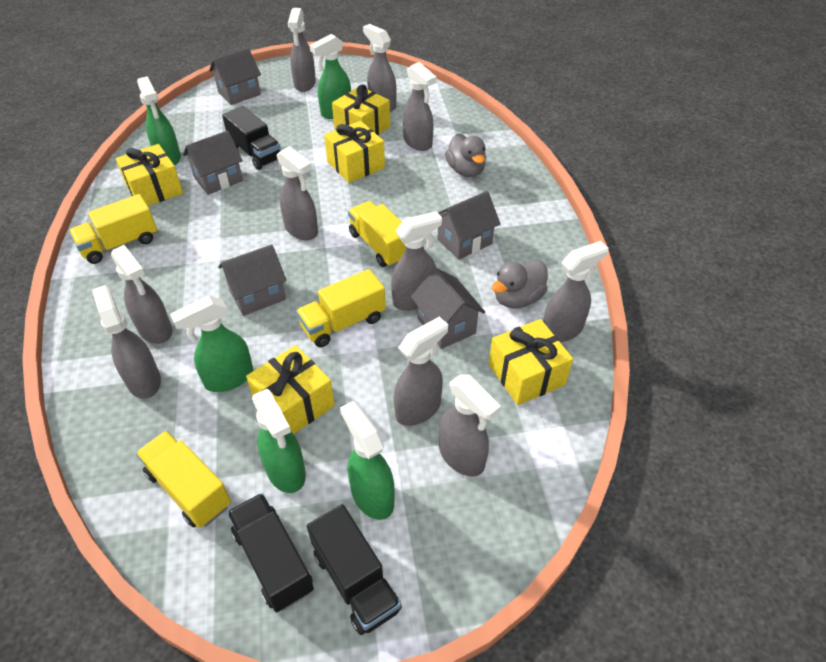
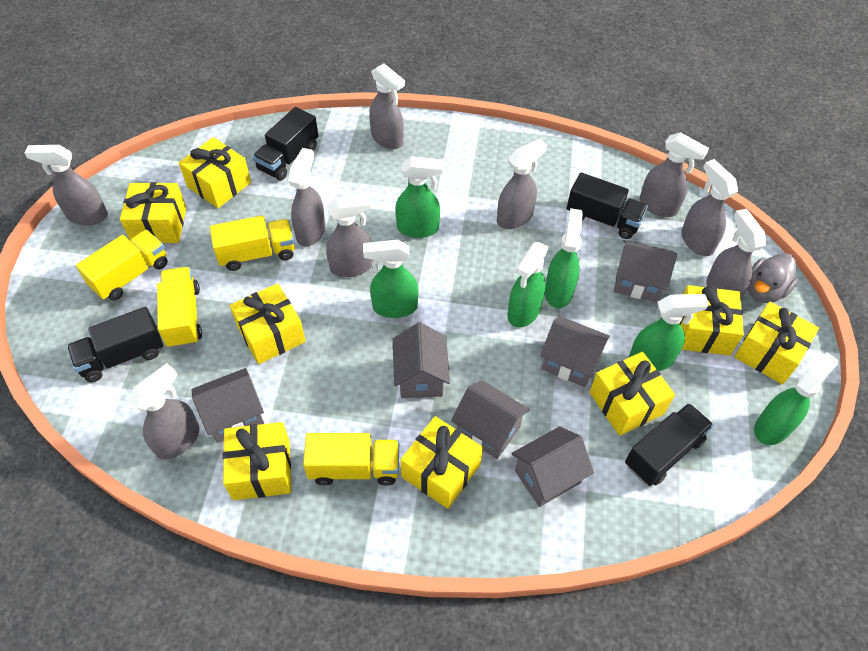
black truck: 3 -> 4
green spray bottle: 5 -> 6
grey duck: 2 -> 1
grey house: 5 -> 6
grey spray bottle: 10 -> 9
yellow gift: 5 -> 8

